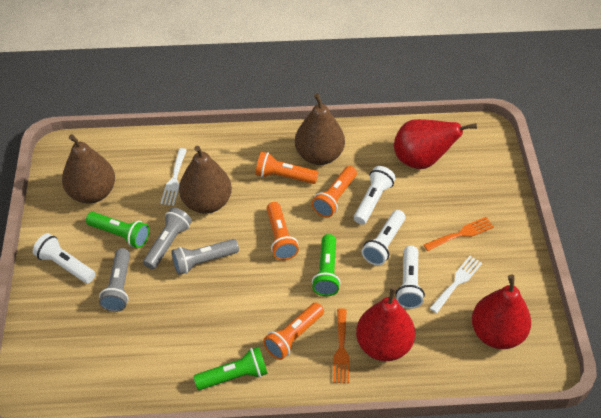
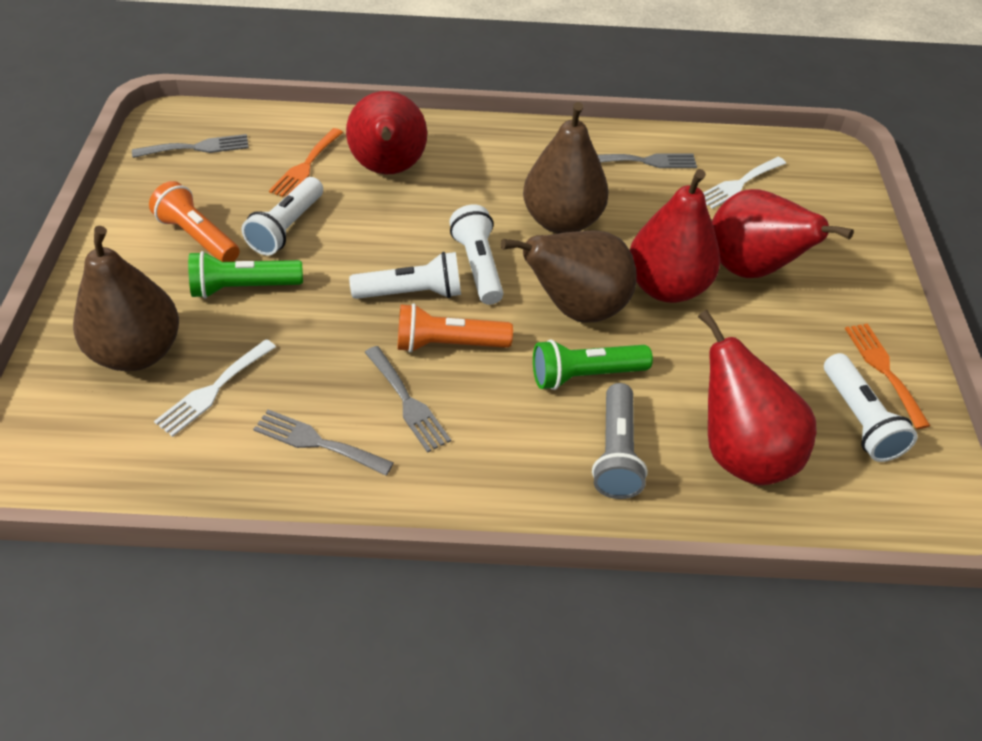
green flashlight: 3 -> 2
grey flashlight: 3 -> 1
grey fork: 0 -> 4
orange flashlight: 4 -> 2
red pear: 3 -> 4

